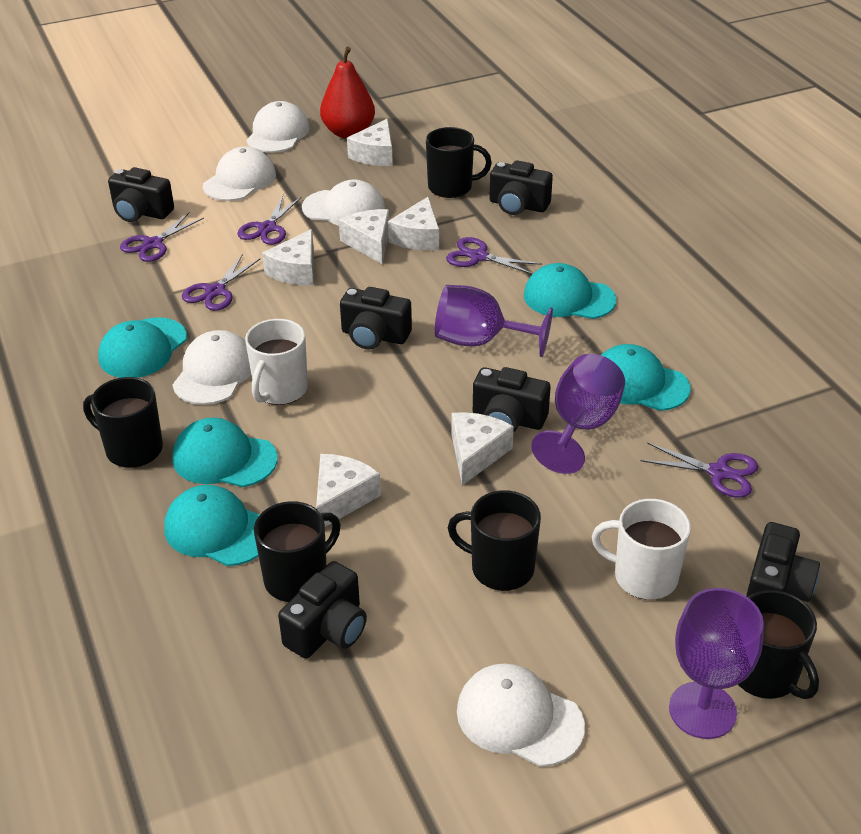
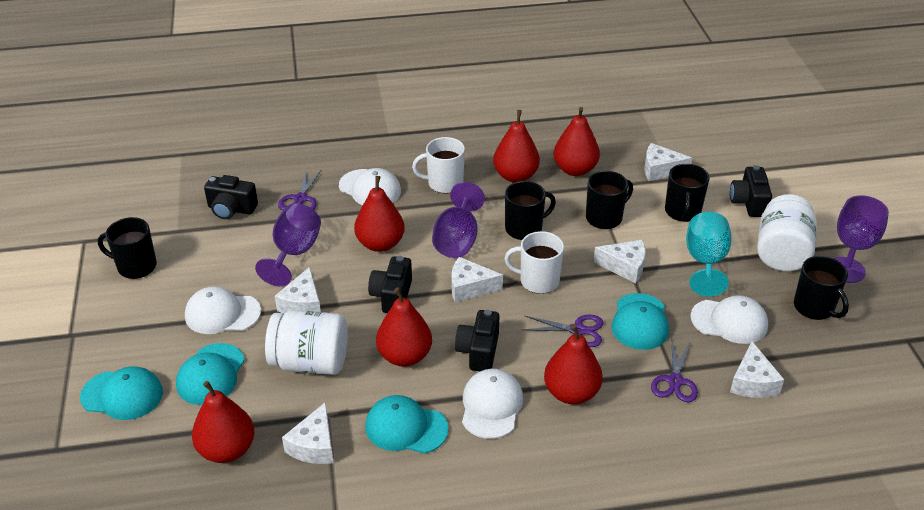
black camera: 6 -> 4
purple scissors: 5 -> 3
red pear: 1 -> 6
turquoise cap: 5 -> 4
turquoise goblet: 0 -> 1
white cap: 5 -> 4
white jar: 0 -> 2

